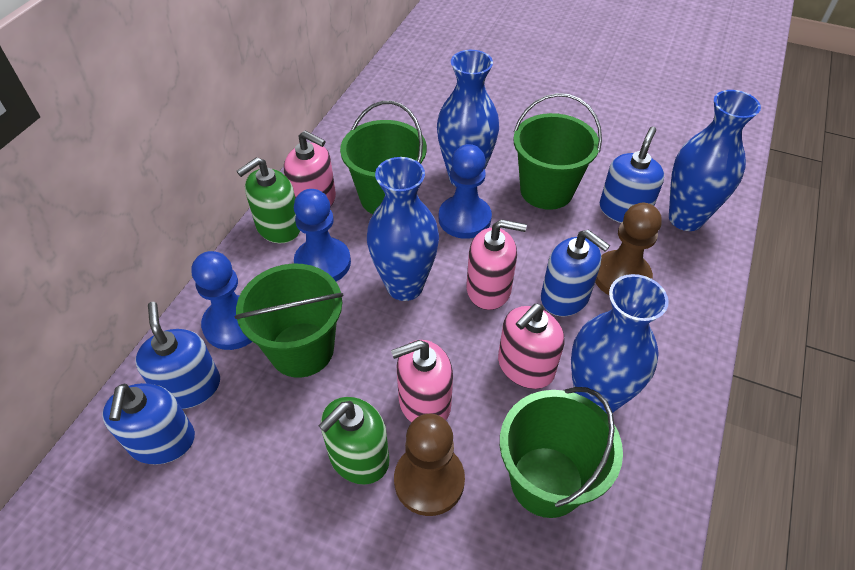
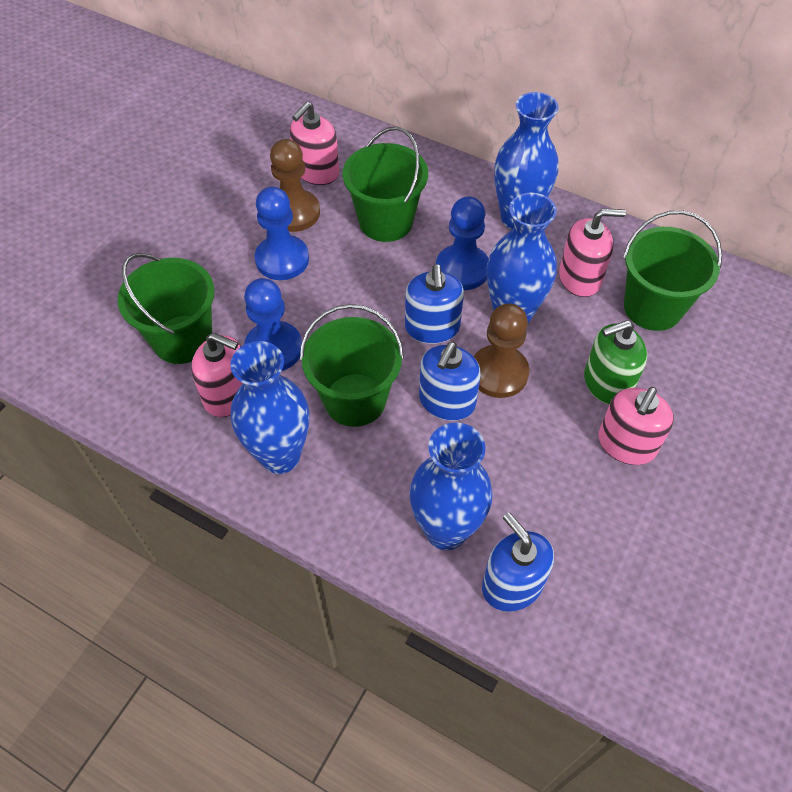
blue soap dispenser: 4 -> 3
green soap dispenser: 2 -> 1

